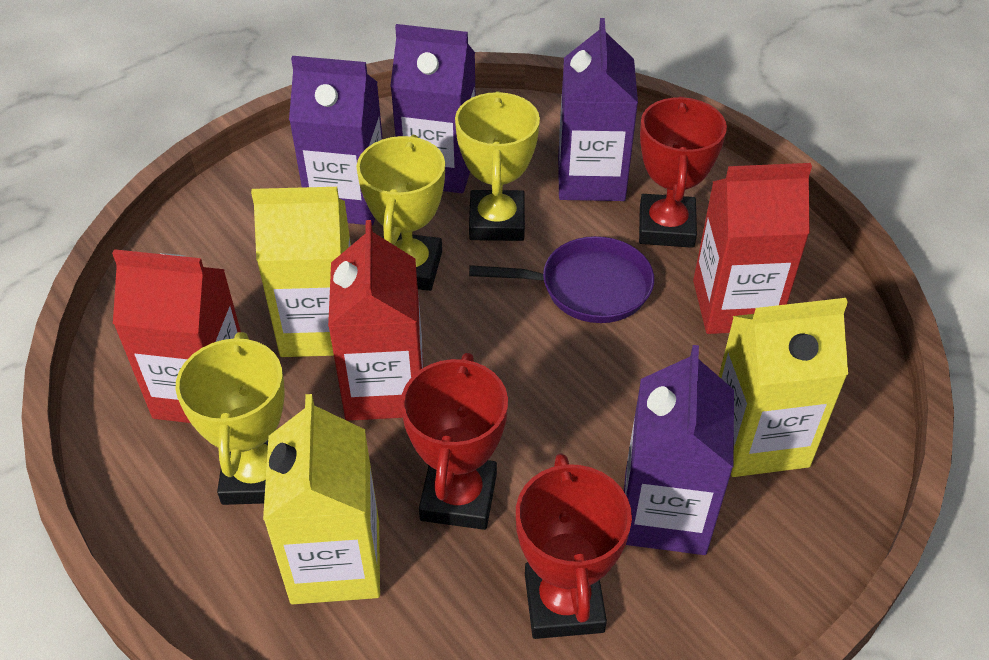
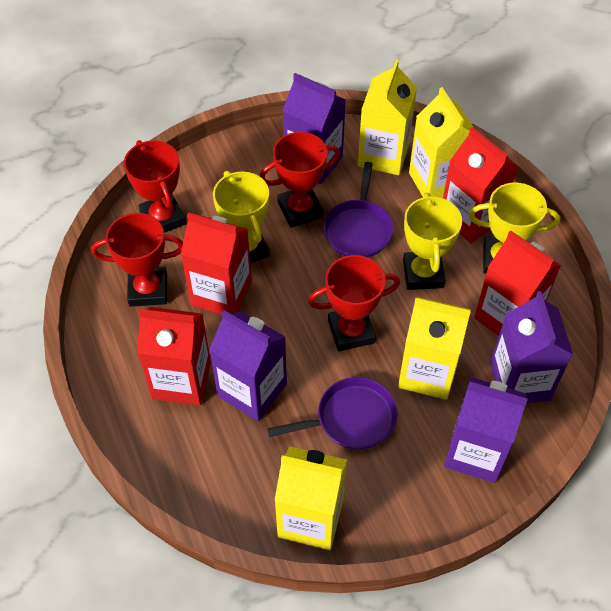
purple pan: 1 -> 2
red carton: 3 -> 4
red trophy: 3 -> 4
yellow carton: 3 -> 4

